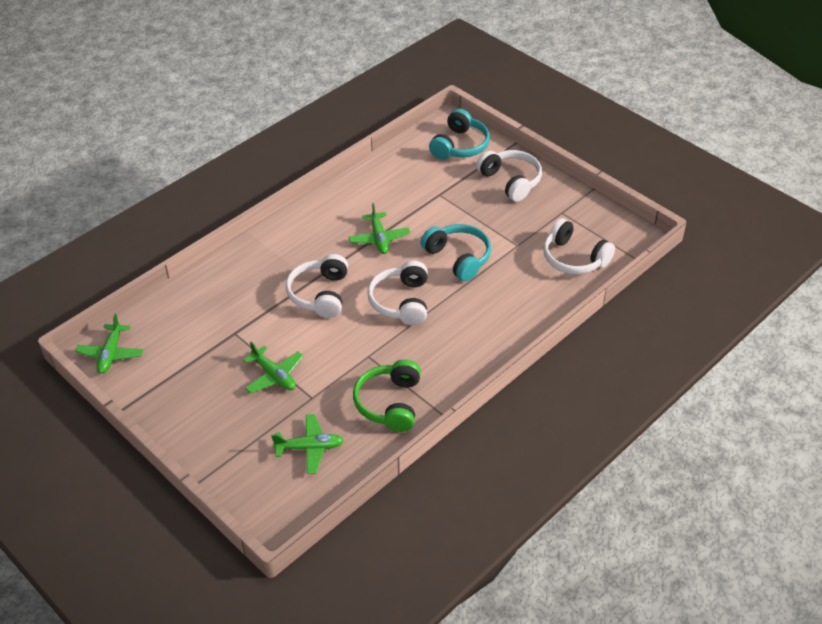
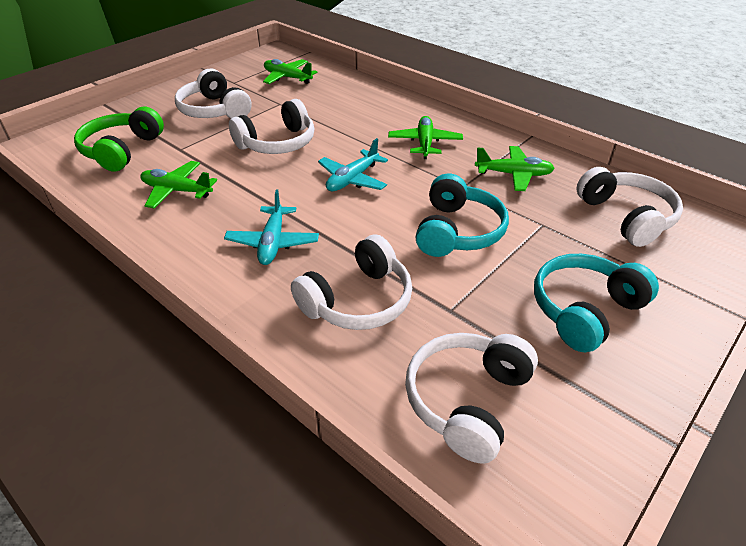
turquoise plane: 0 -> 2
white headphones: 4 -> 5

